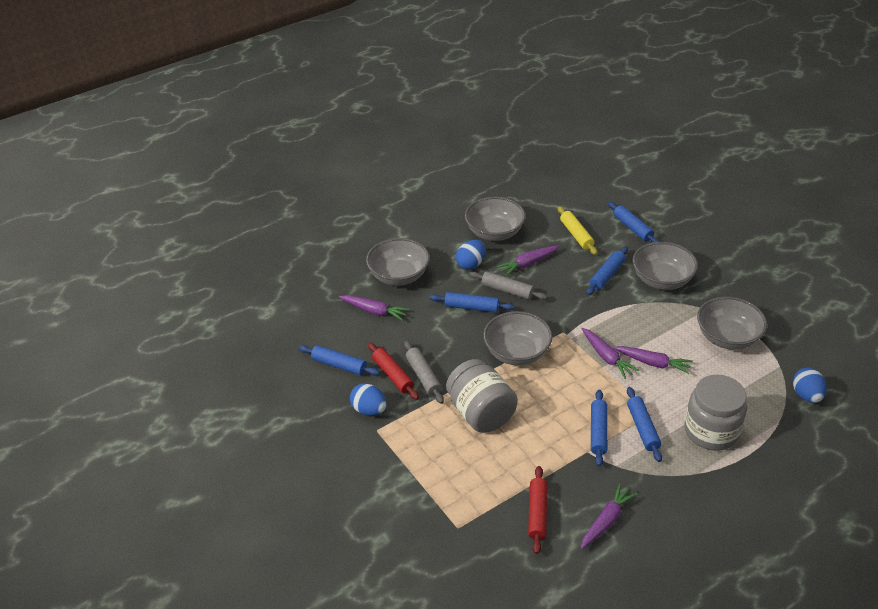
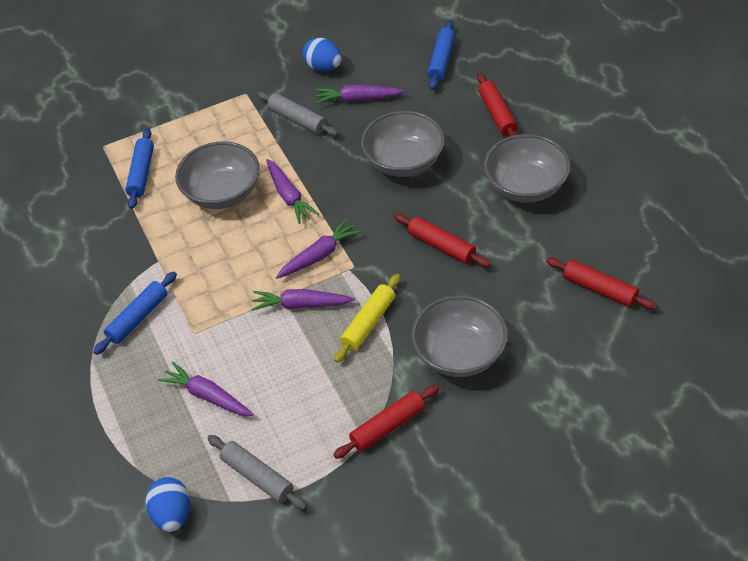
blue egg: 3 -> 2
blue rolling pin: 6 -> 3
grey bowl: 5 -> 4
grey jar: 2 -> 0
red rolling pin: 2 -> 4

